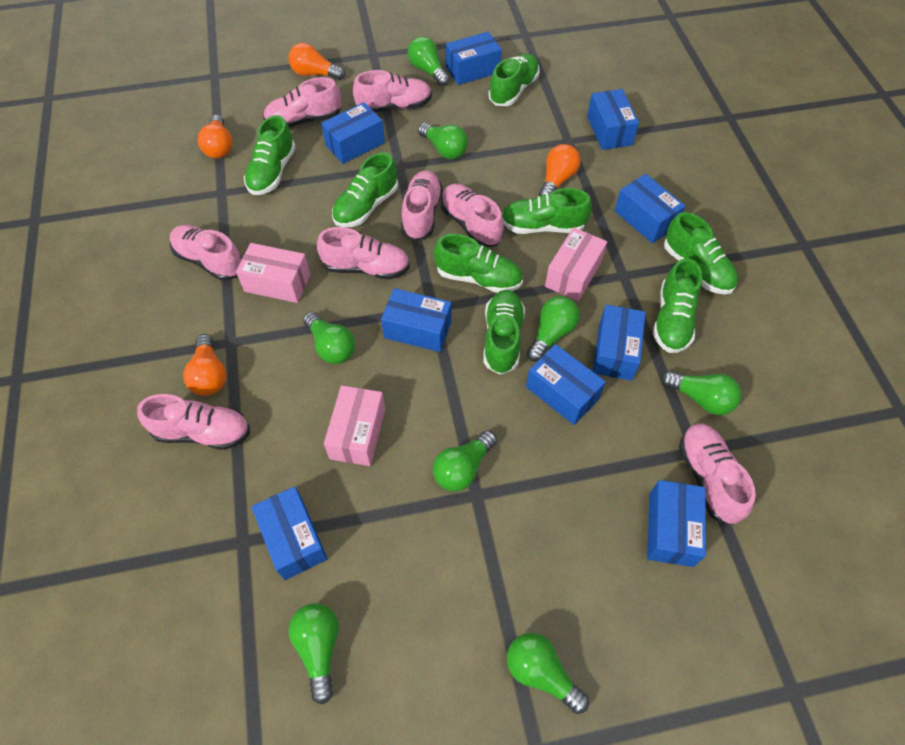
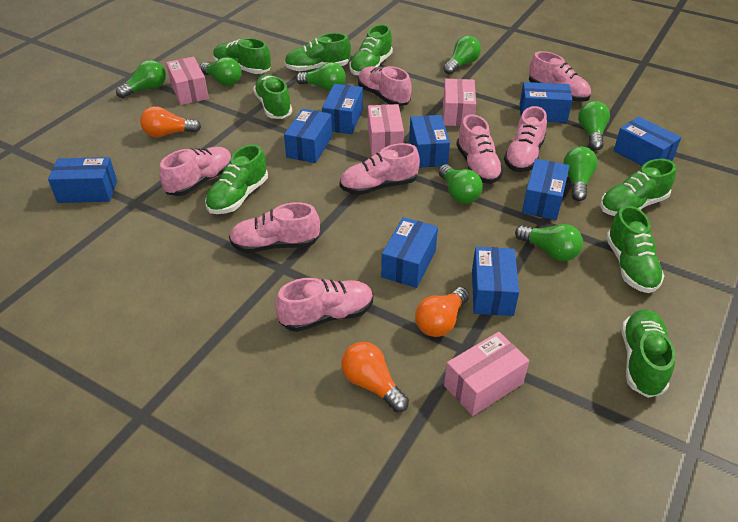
orange light bulb: 4 -> 3
pink box: 3 -> 4

